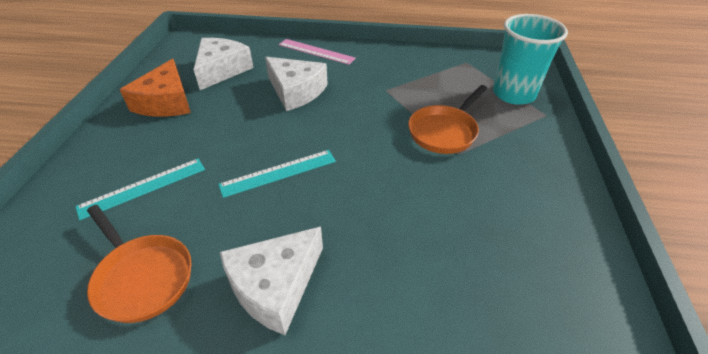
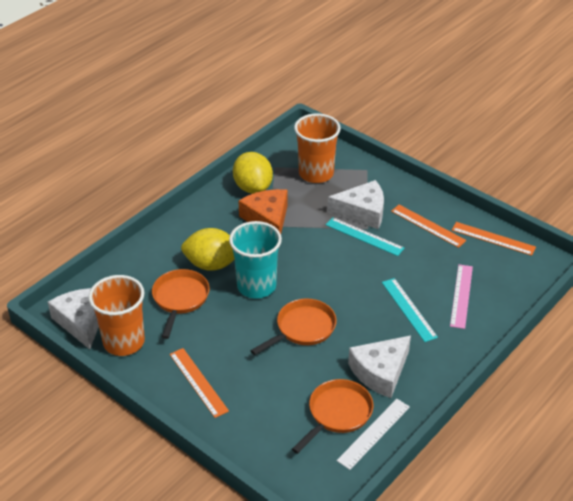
orange cup: 0 -> 2
orange pan: 2 -> 3
orange ruler: 0 -> 3
white ruler: 0 -> 1
yellow lemon: 0 -> 2

